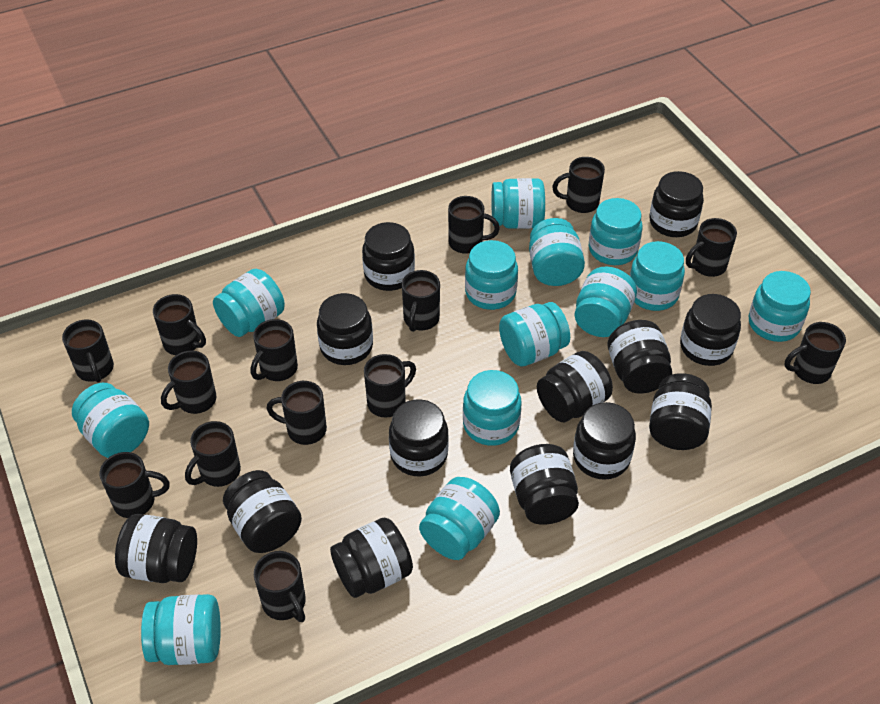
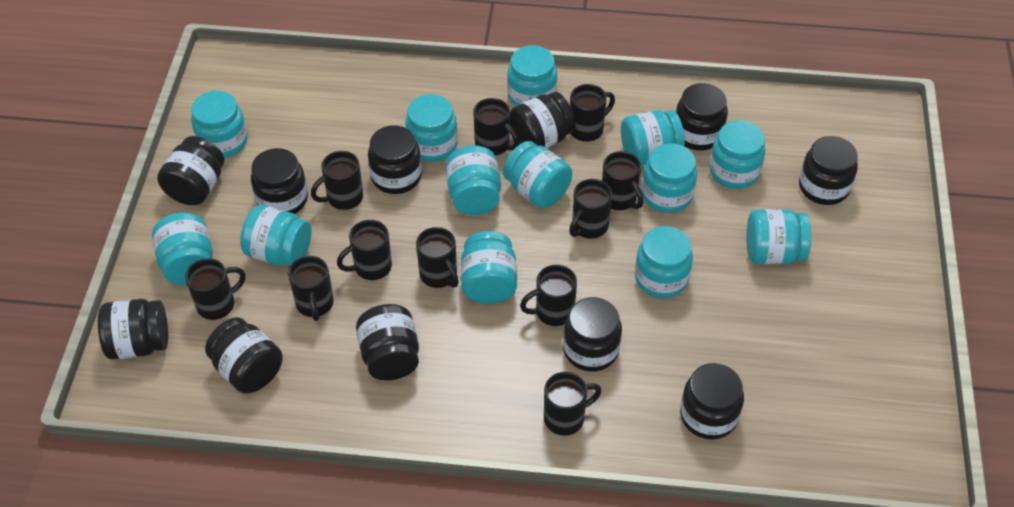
black jar: 13 -> 11
black mug: 14 -> 11

